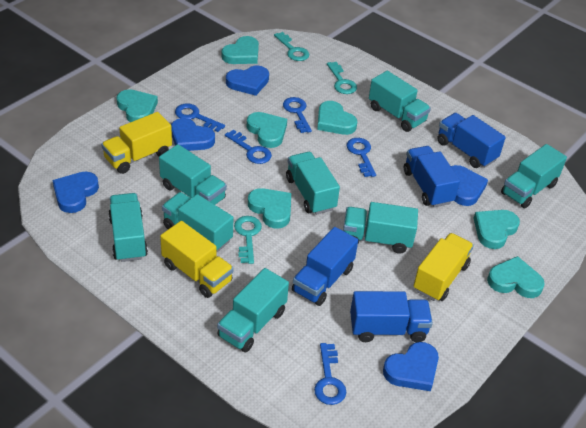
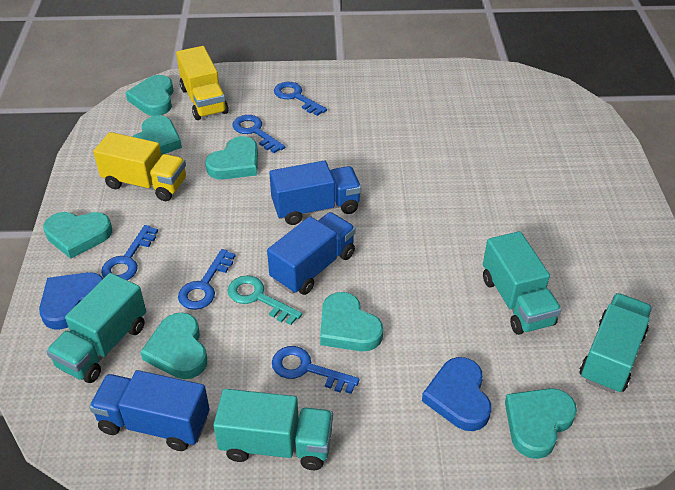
blue heart: 5 -> 2
blue truck: 4 -> 3
turquoise key: 3 -> 1
turquoise truck: 8 -> 4
yellow truck: 3 -> 2

